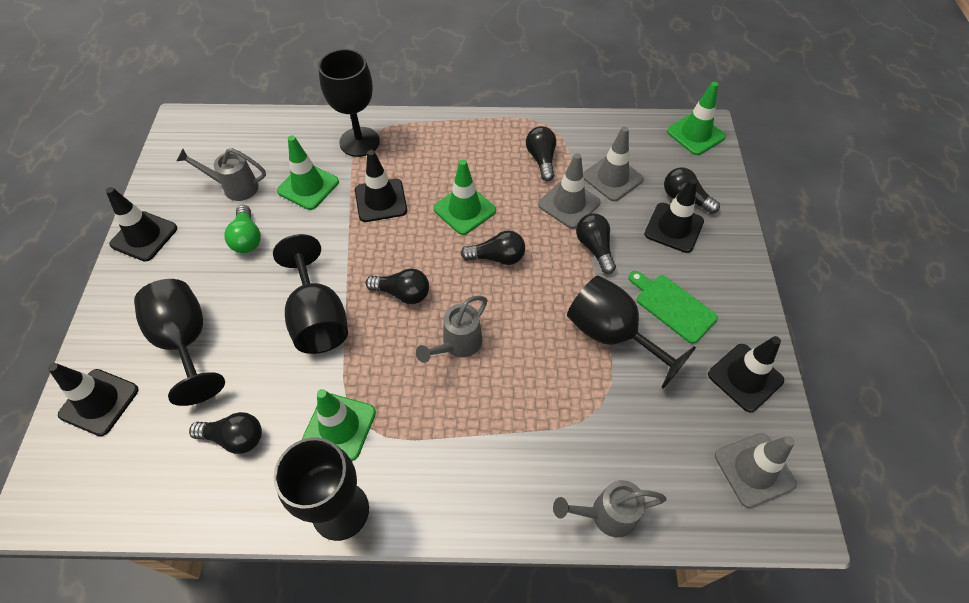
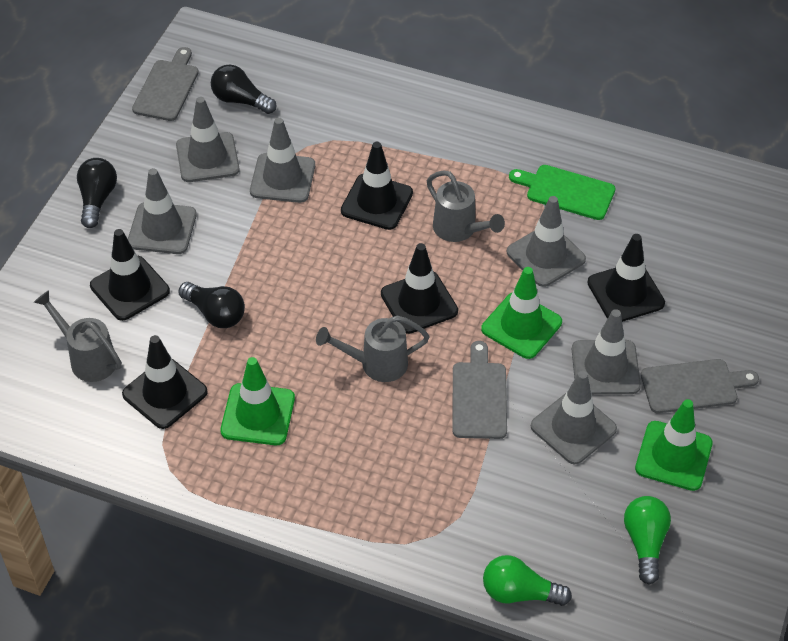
black goblet: 5 -> 0
black light bulb: 6 -> 3
green light bulb: 1 -> 2
green traffic cone: 4 -> 3
grey cutting board: 0 -> 3
grey traffic cone: 3 -> 6

